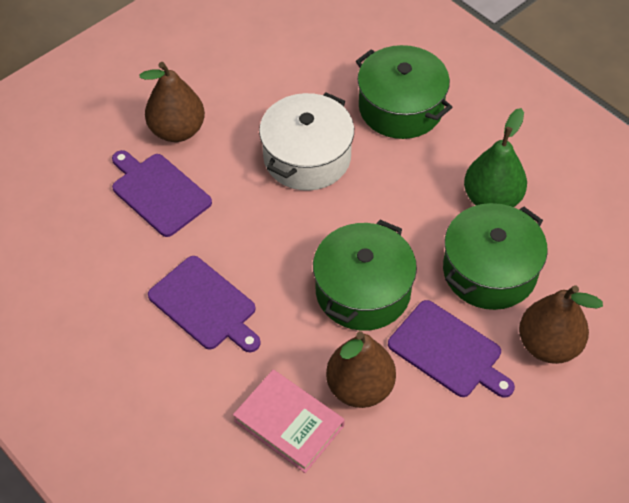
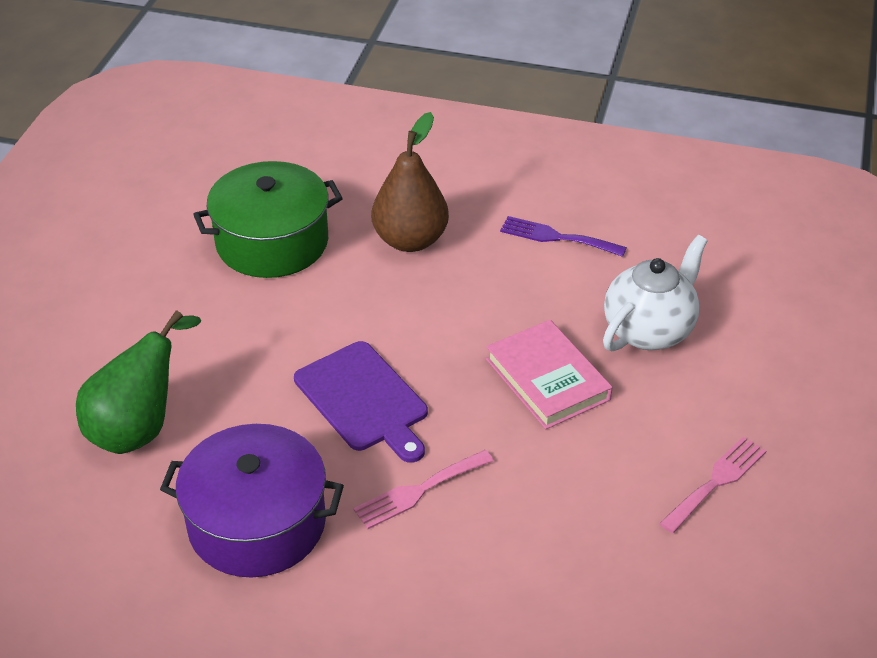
brown pear: 3 -> 1
green pot: 3 -> 1
pink fork: 0 -> 2
purple cutting board: 3 -> 1
purple fork: 0 -> 1
purple pot: 0 -> 1
white pot: 1 -> 0
white teapot: 0 -> 1

